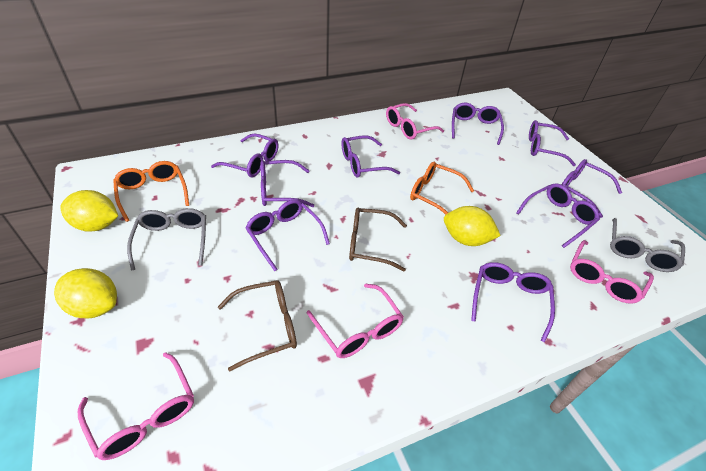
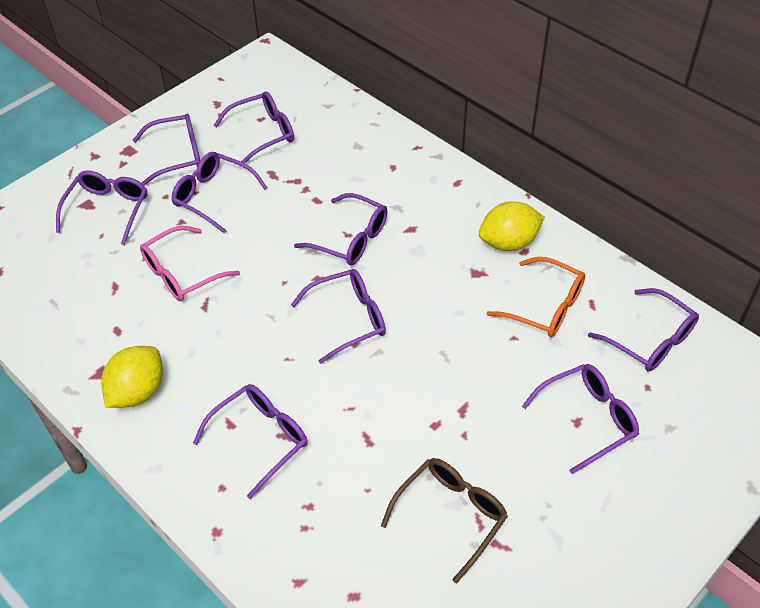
brown glasses: 2 -> 1
grey glasses: 2 -> 0
orange glasses: 2 -> 1
pink glasses: 4 -> 1
yellow lemon: 3 -> 2

